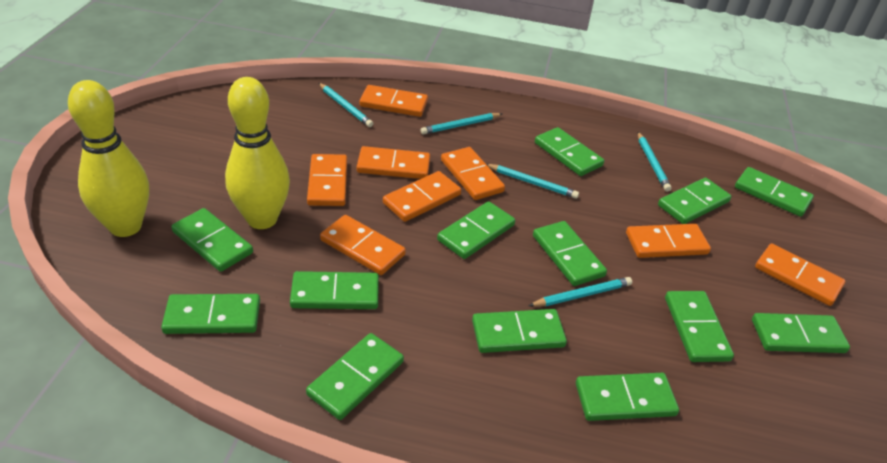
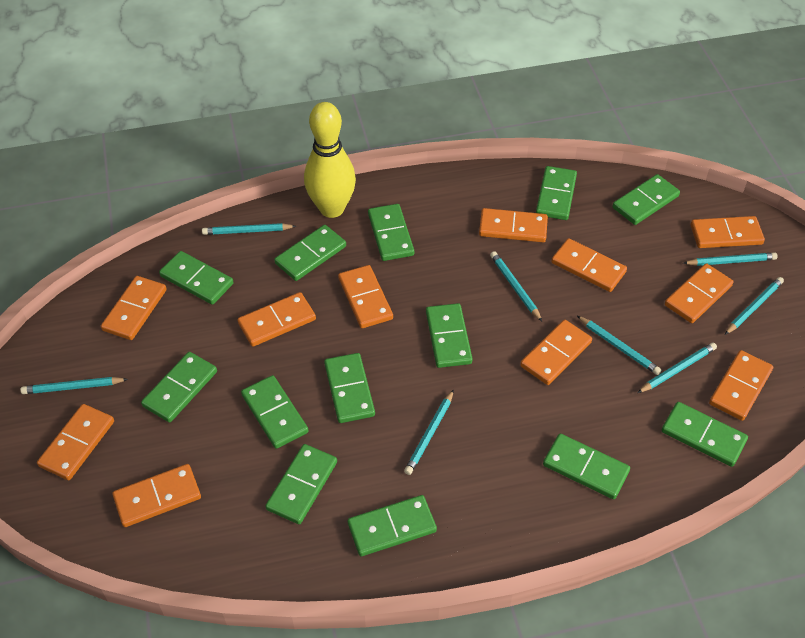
orange domino: 8 -> 11
turquoise pencil: 5 -> 8
yellow bowling pin: 2 -> 1

